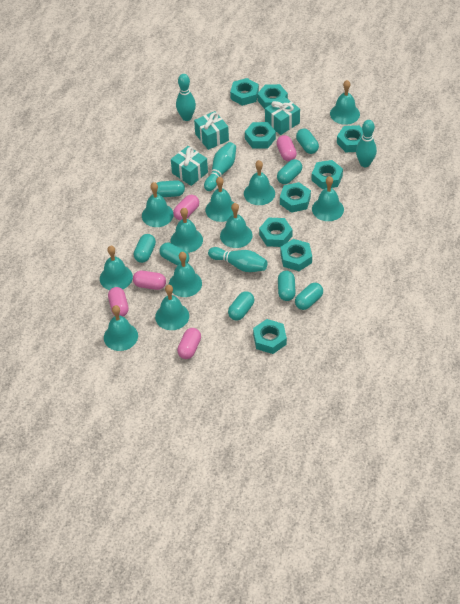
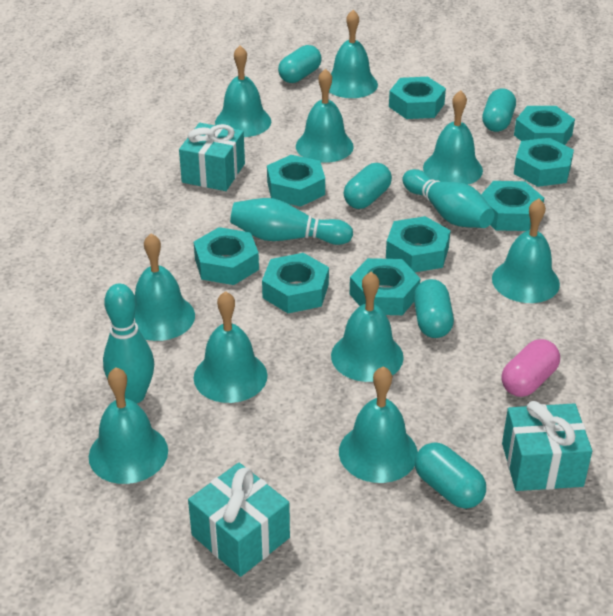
pink capsule: 5 -> 1
turquoise bell: 11 -> 10
turquoise bowling pin: 4 -> 3
turquoise capsule: 8 -> 5

